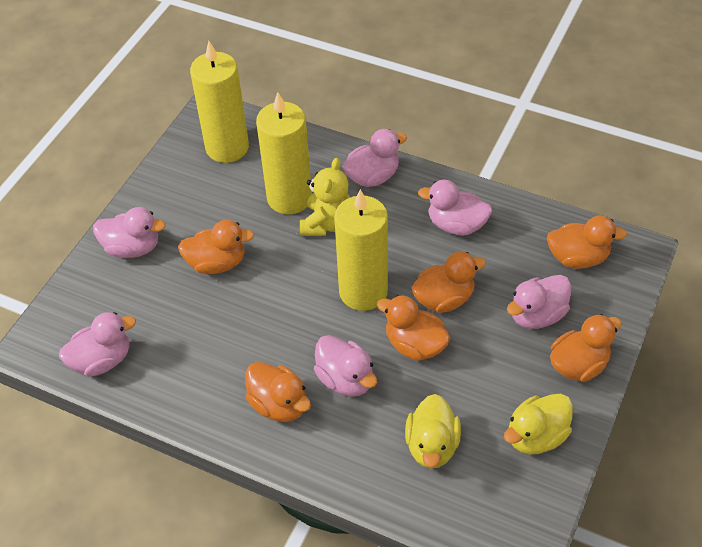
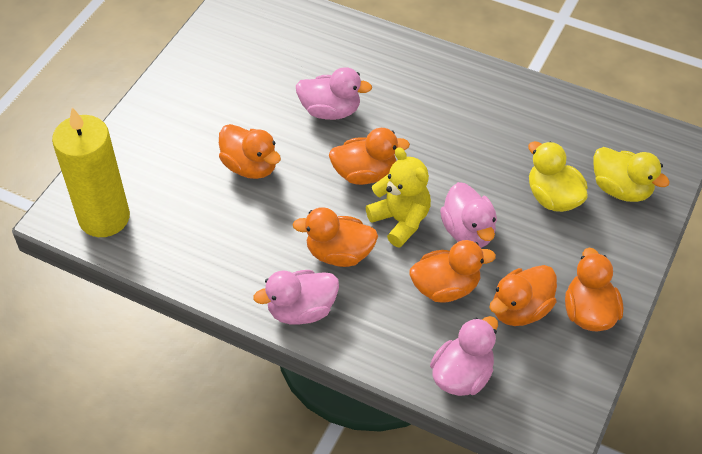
pink duck: 6 -> 4
yellow candle: 3 -> 1

